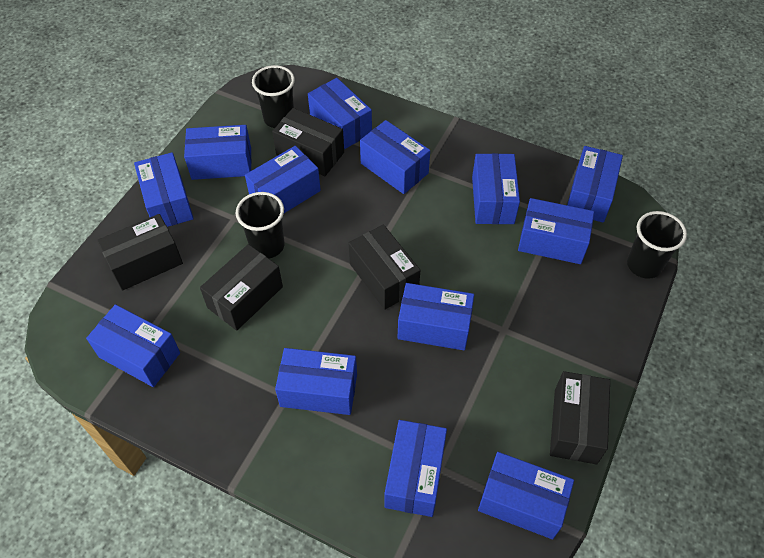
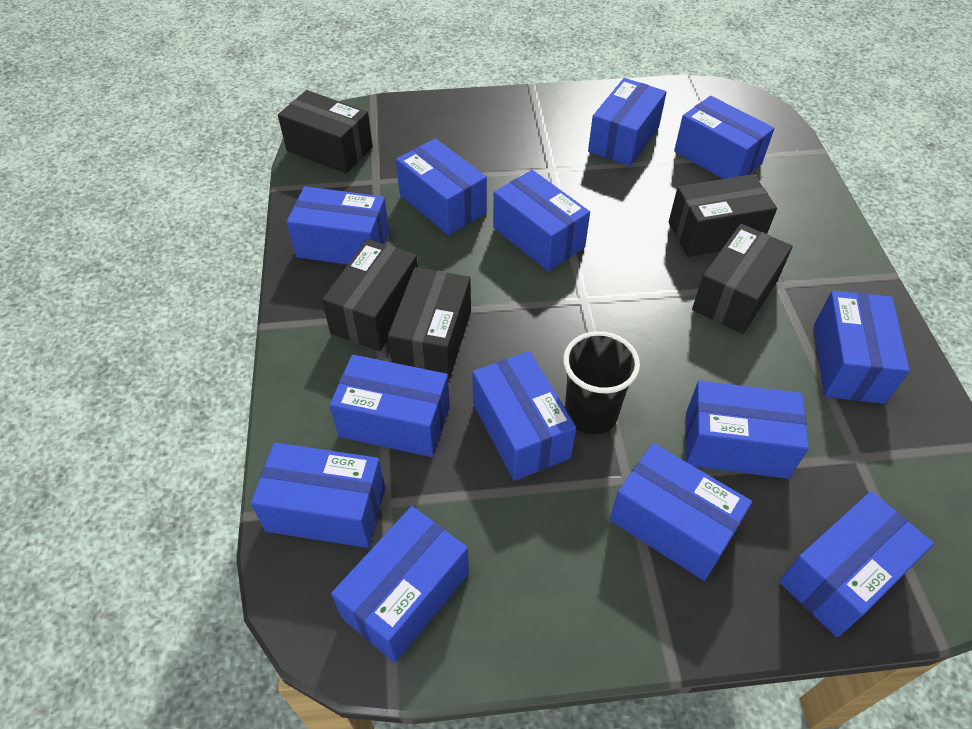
black cup: 3 -> 1

